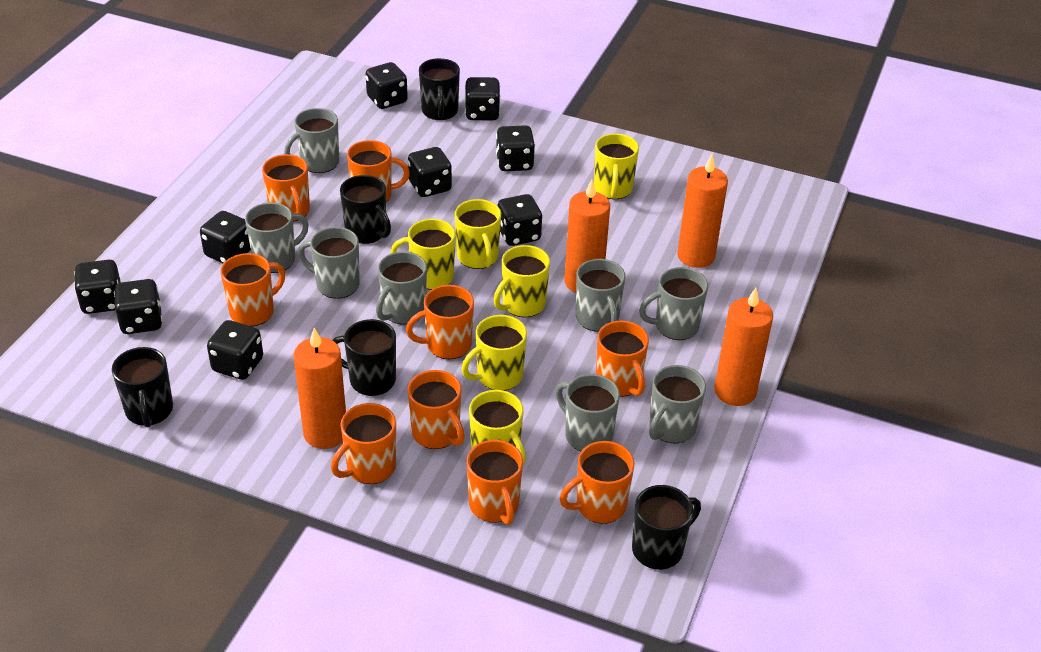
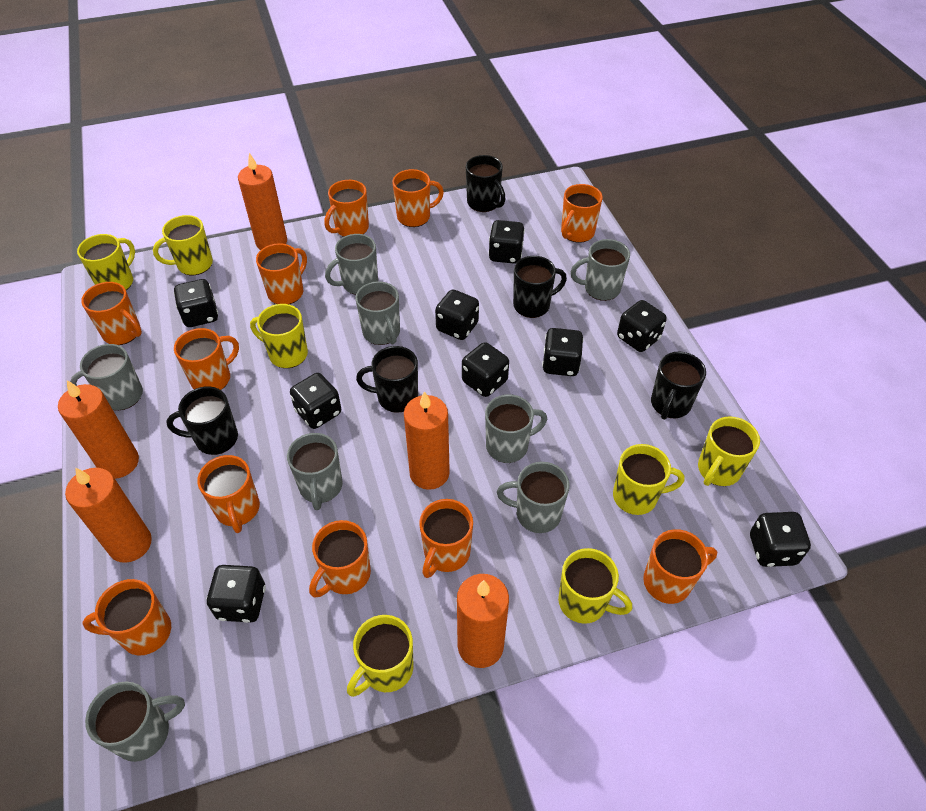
orange candle: 4 -> 5
orange mug: 9 -> 11
yellow mug: 6 -> 7

